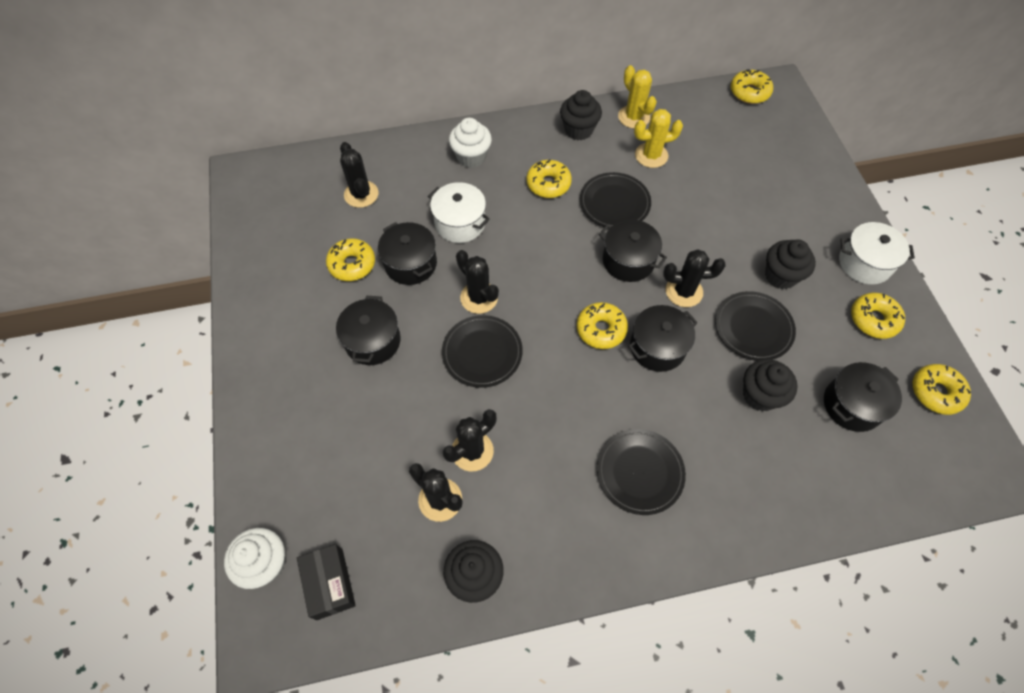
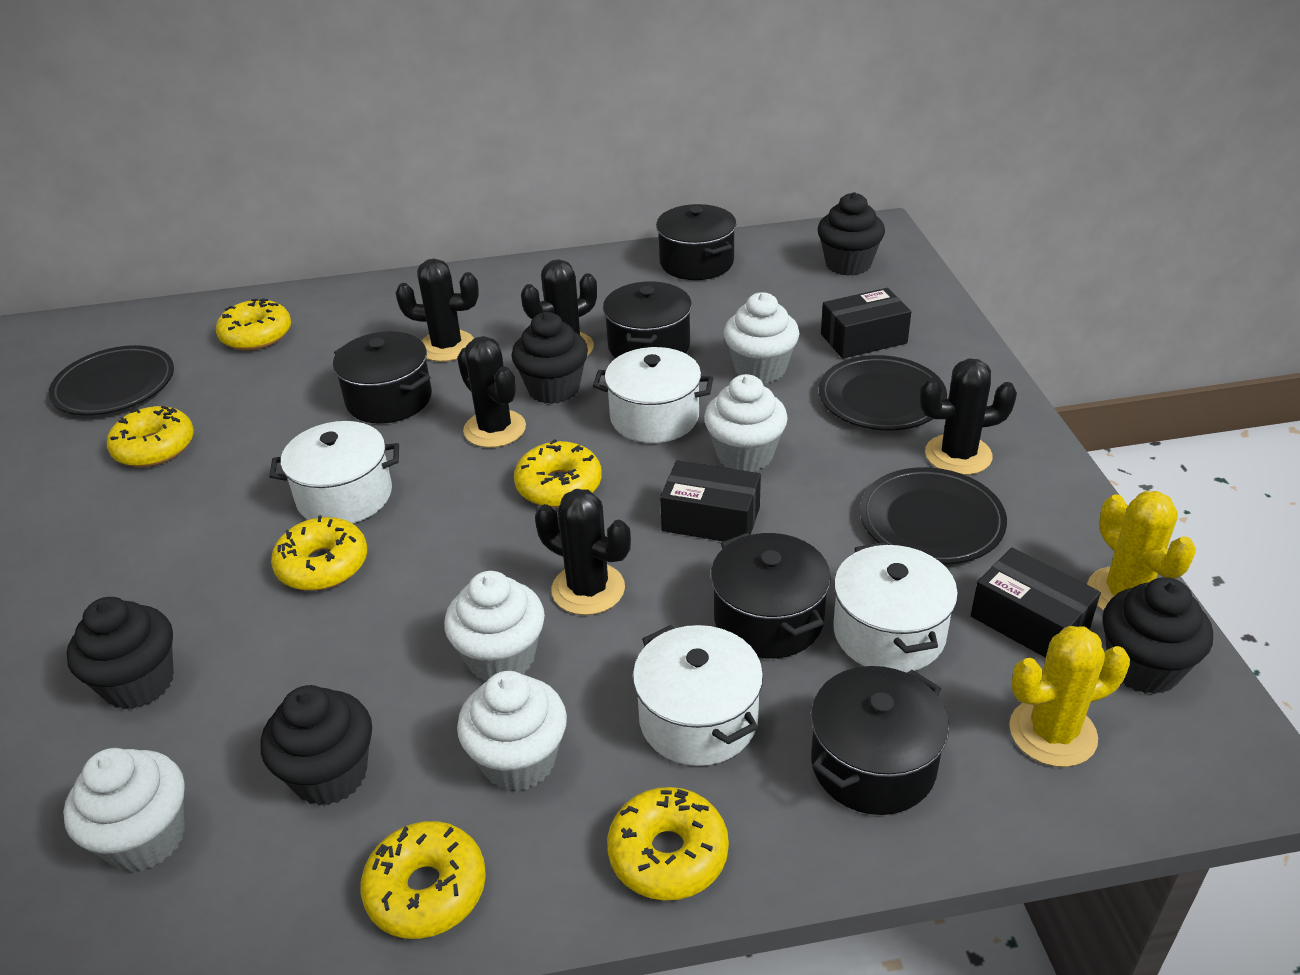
black box: 1 -> 3
black cupcake: 4 -> 5
black plate: 4 -> 3
white cupcake: 2 -> 5
white pot: 2 -> 4

